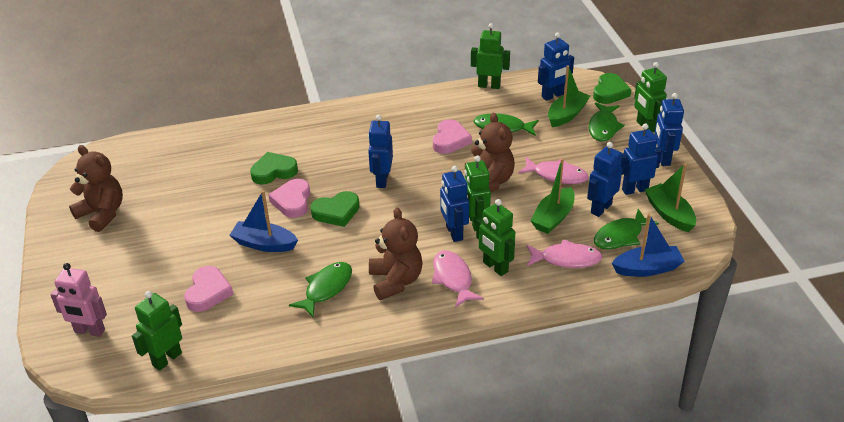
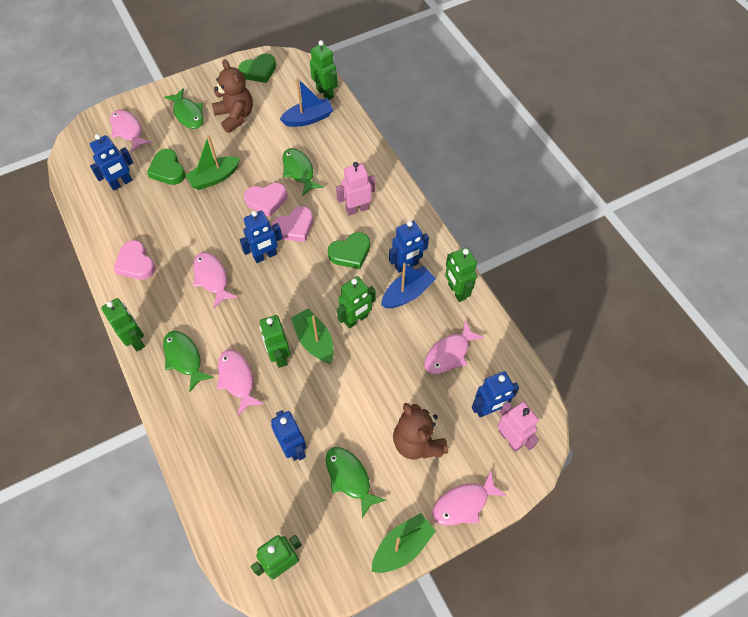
blue robot: 6 -> 5
brown teddy bear: 3 -> 2
green robot: 5 -> 6
pink fish: 3 -> 5
pink robot: 1 -> 2

